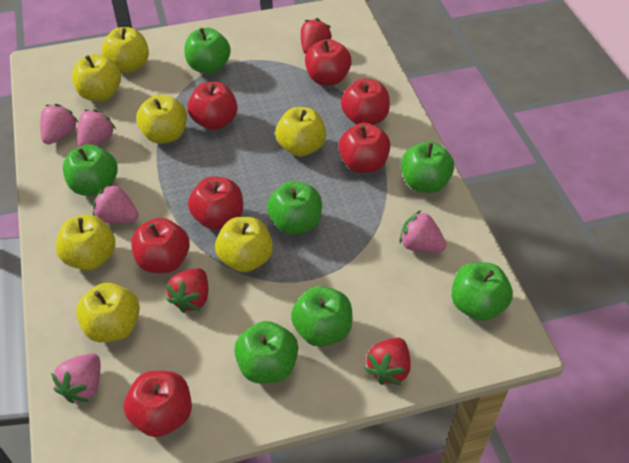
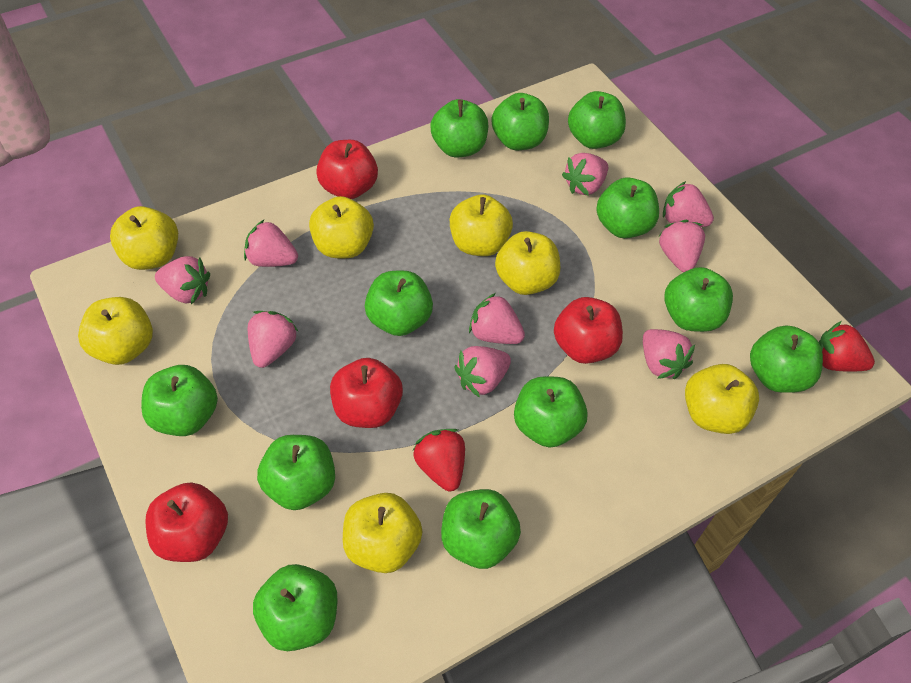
green apple: 7 -> 12
pink strawberry: 5 -> 9
red apple: 7 -> 4
red strawberry: 3 -> 2

